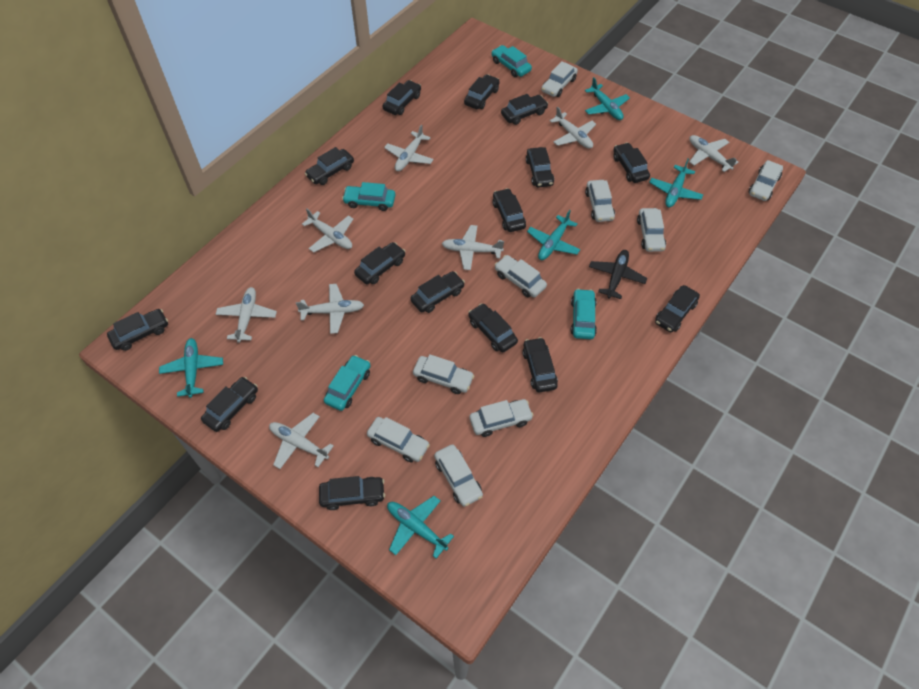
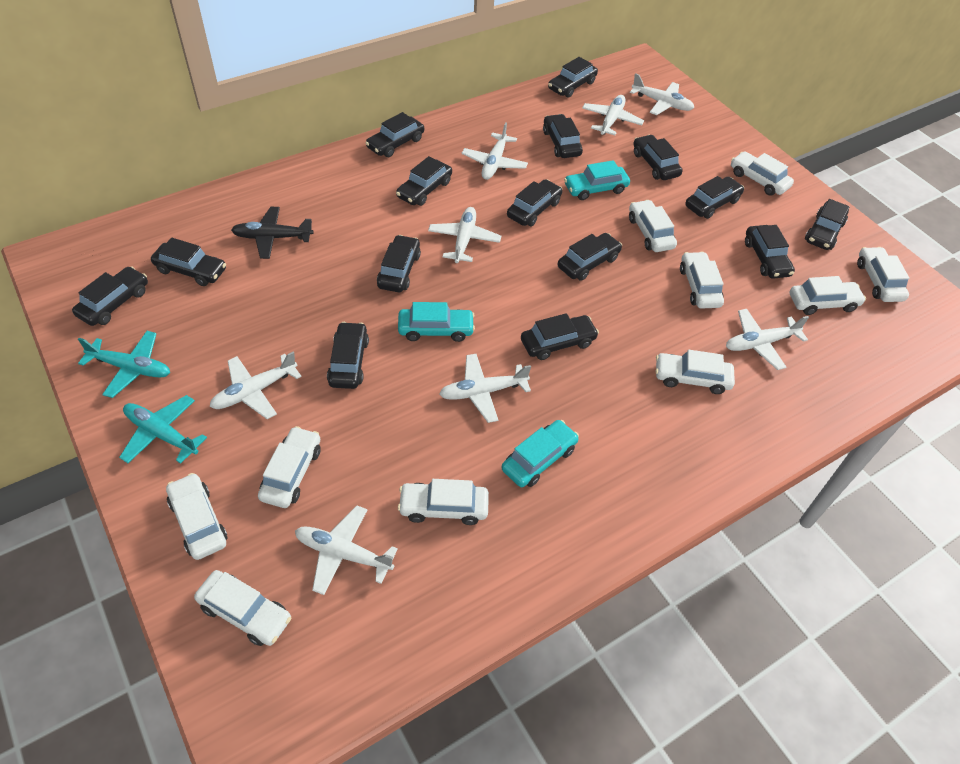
turquoise car: 4 -> 3
turquoise plane: 5 -> 2
white car: 9 -> 10

